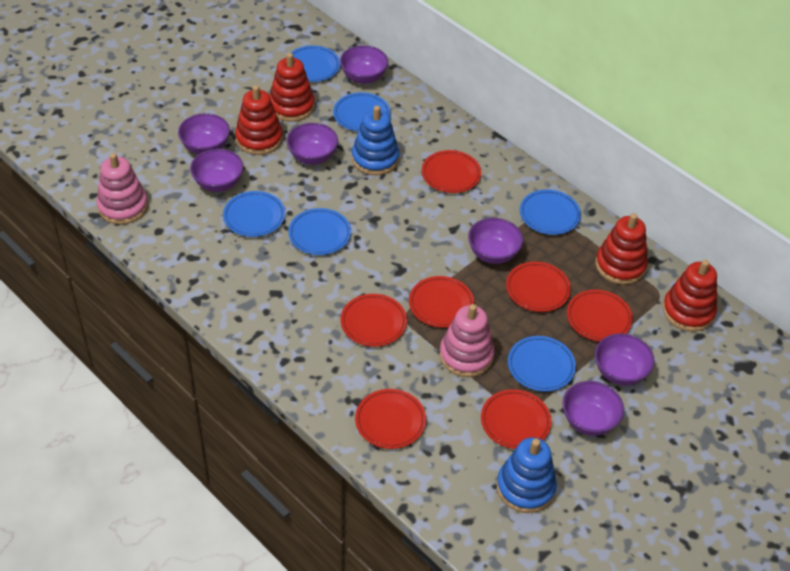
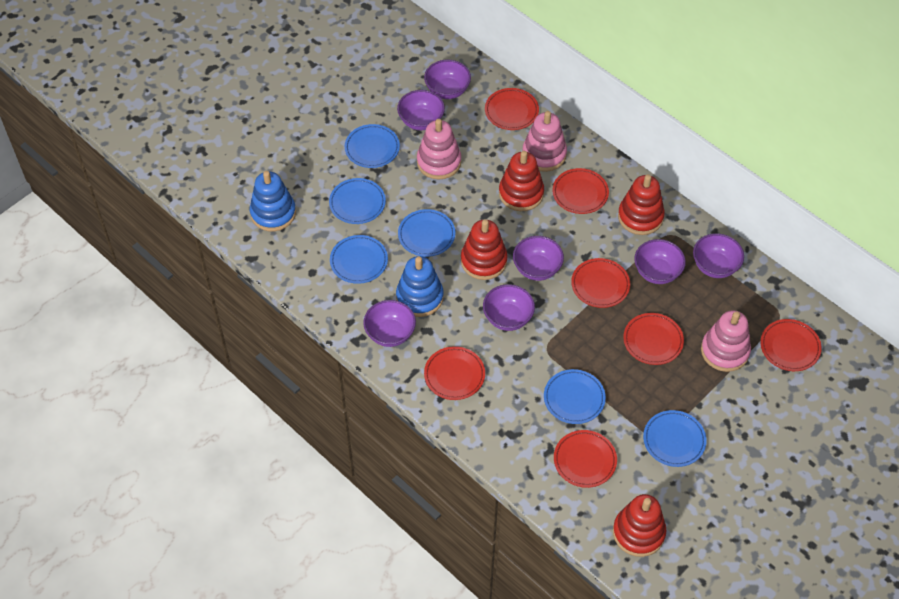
pink stacking toy: 2 -> 3

